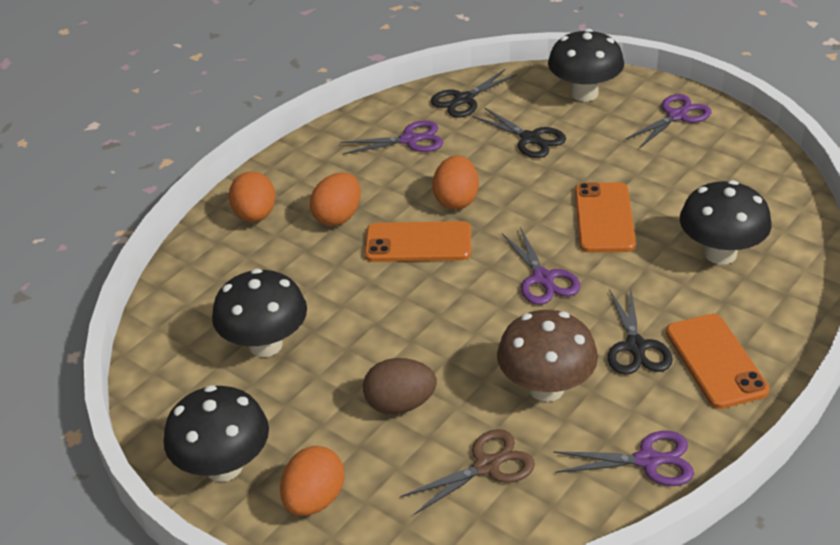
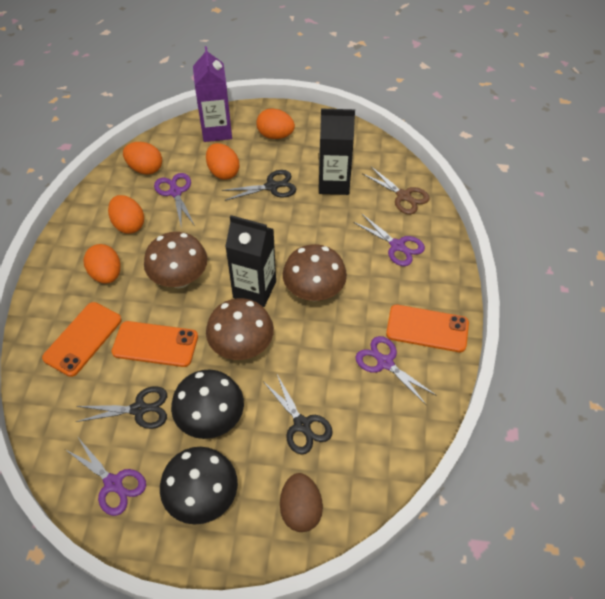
black carton: 0 -> 2
black mushroom: 4 -> 2
brown mushroom: 1 -> 3
orange egg: 4 -> 5
purple carton: 0 -> 1

